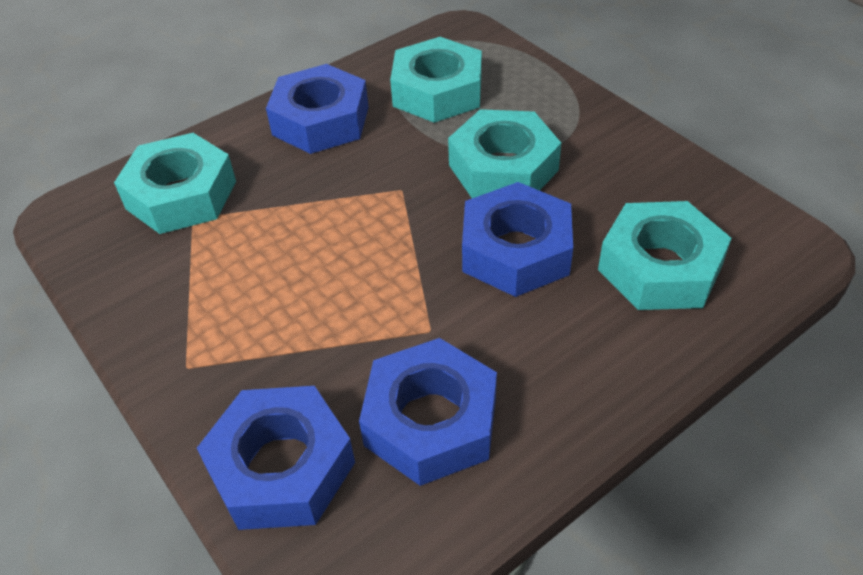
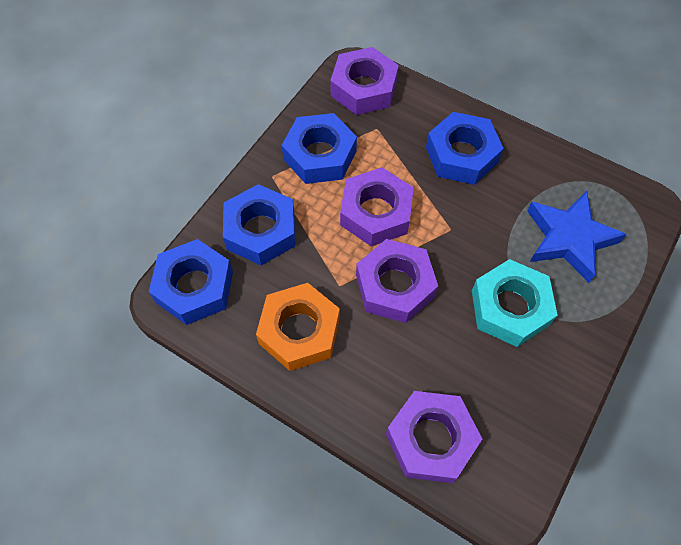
blue star: 0 -> 1
orange nut: 0 -> 1
purple nut: 0 -> 4
turquoise nut: 4 -> 1

